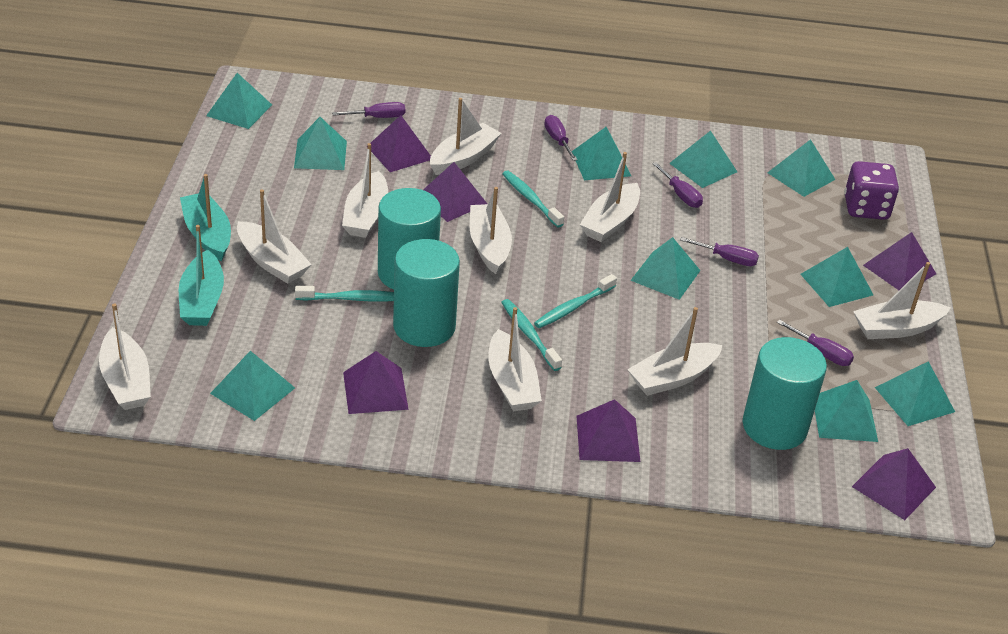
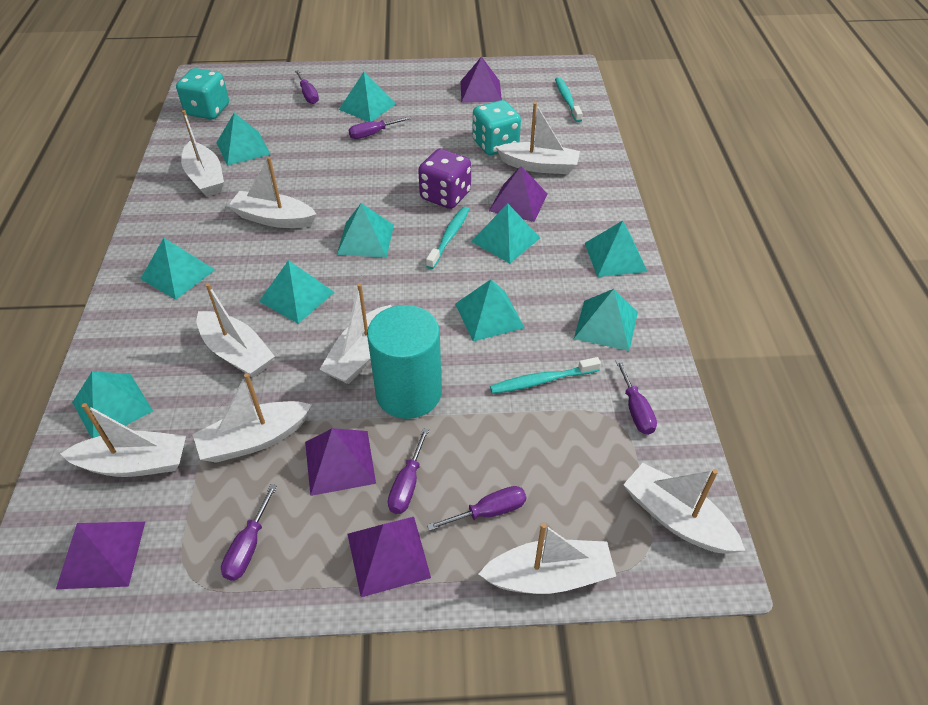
purple pyramid: 6 -> 5
purple screwdriver: 5 -> 6
turquoise boat: 2 -> 0
turquoise cylinder: 3 -> 1
turquoise dice: 0 -> 2
turquoise toothbrush: 4 -> 3

